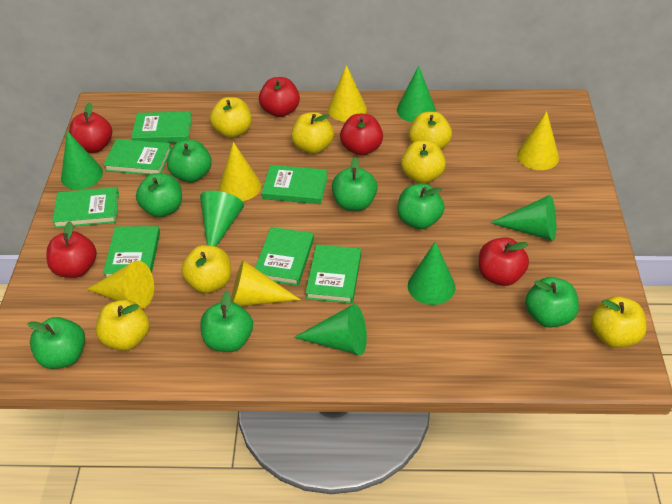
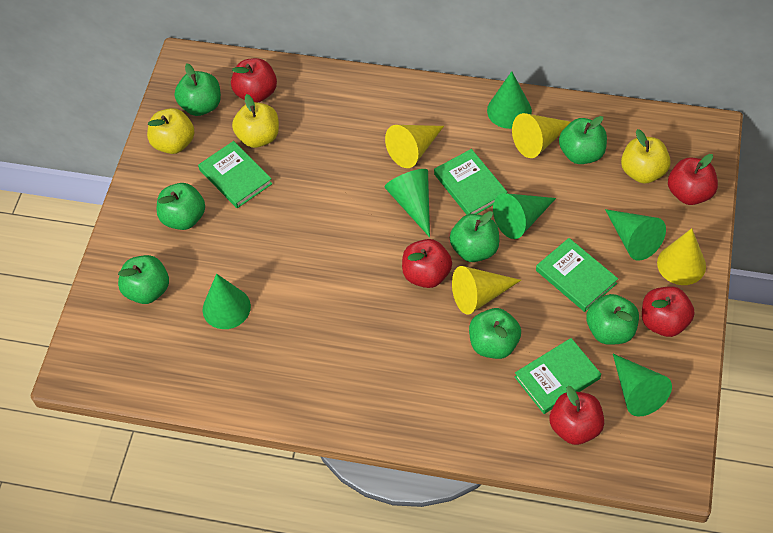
green book: 7 -> 4
yellow apple: 7 -> 3
yellow cone: 5 -> 4

